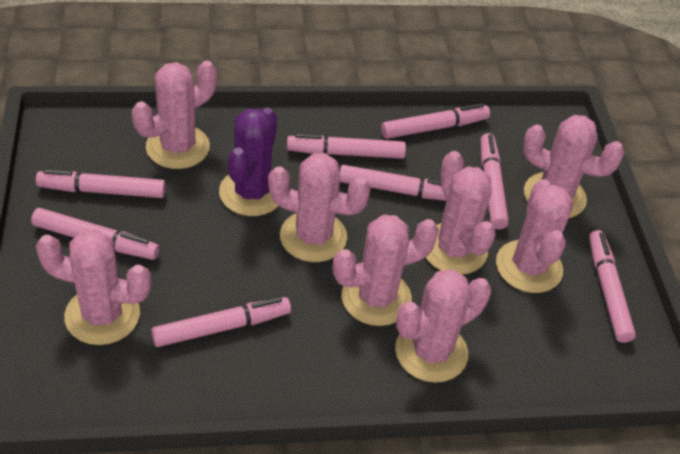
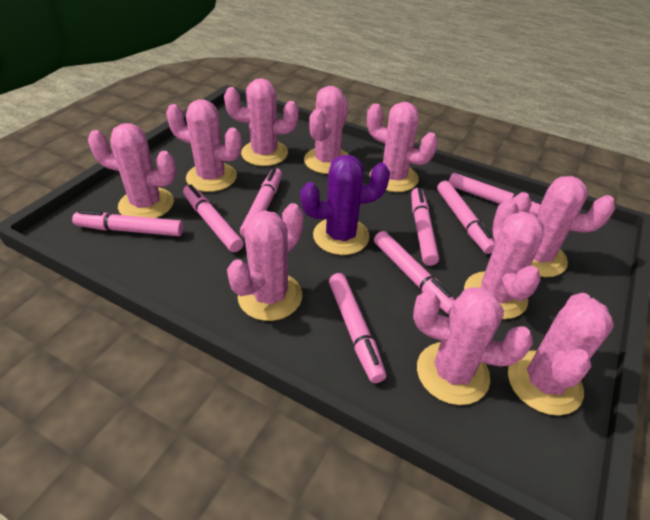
pink cactus: 8 -> 10

